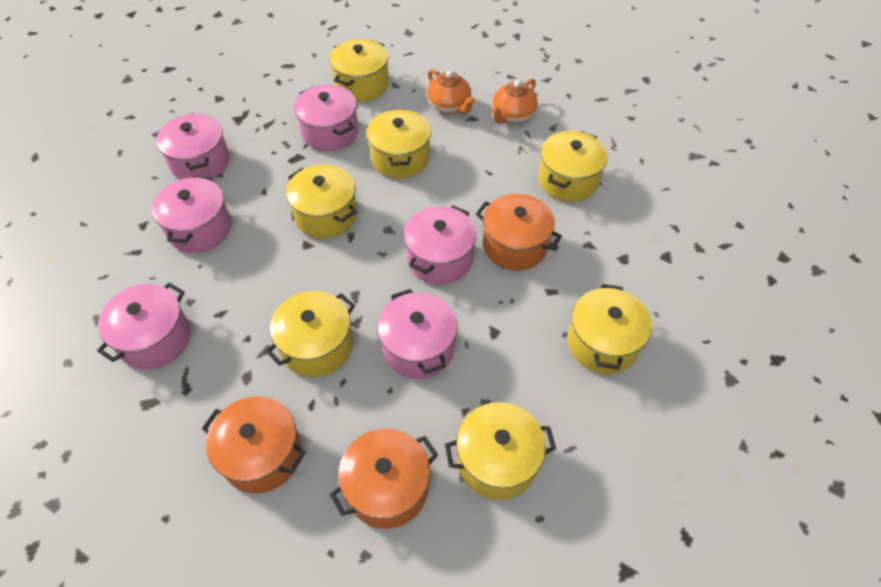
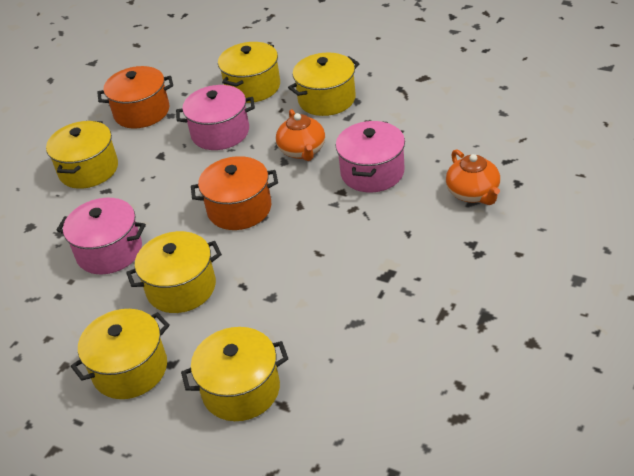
orange pot: 3 -> 2
pink pot: 6 -> 3
yellow pot: 7 -> 6

